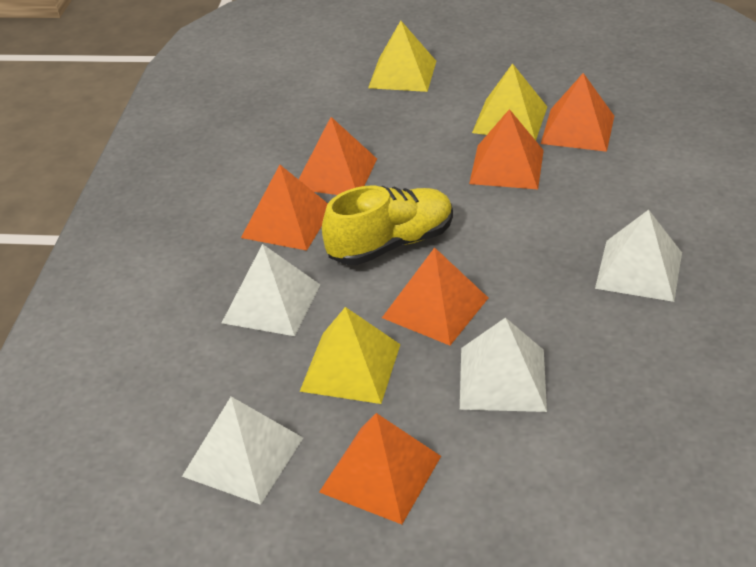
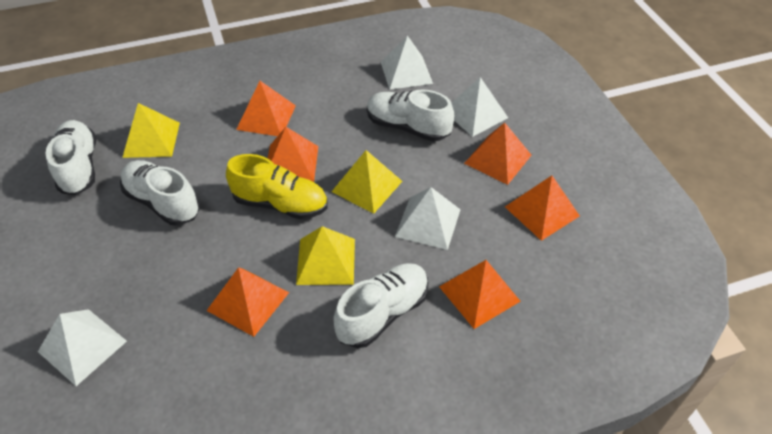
white shoe: 0 -> 4

